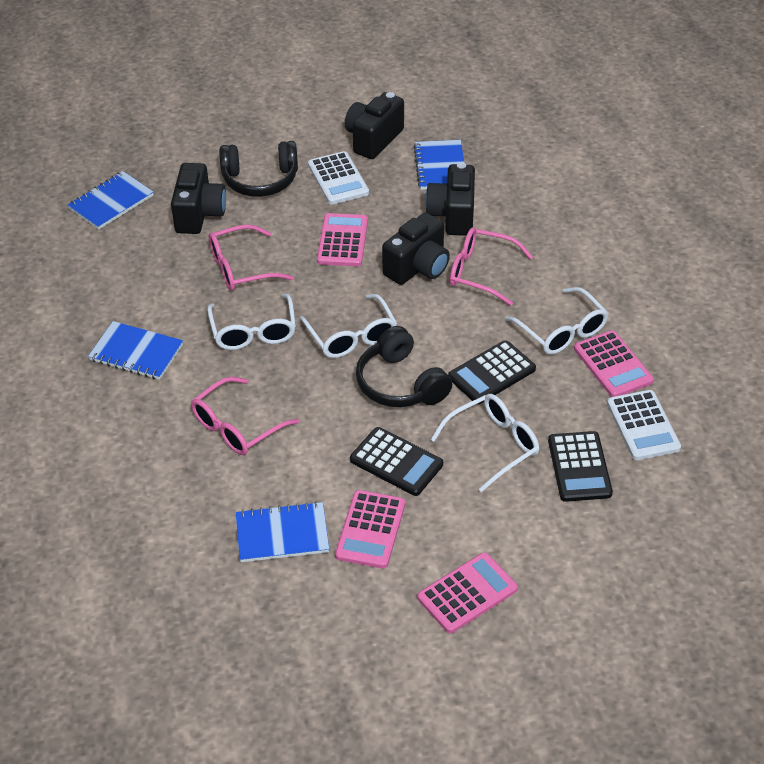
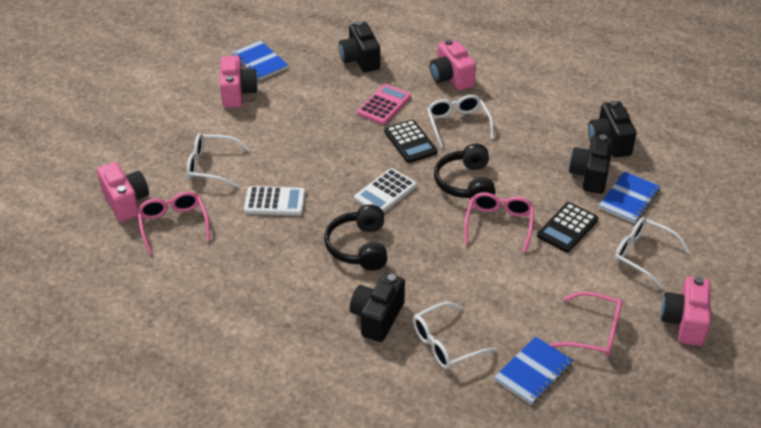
black calculator: 3 -> 2
blue notebook: 4 -> 3
pink calculator: 4 -> 1
pink camera: 0 -> 4

